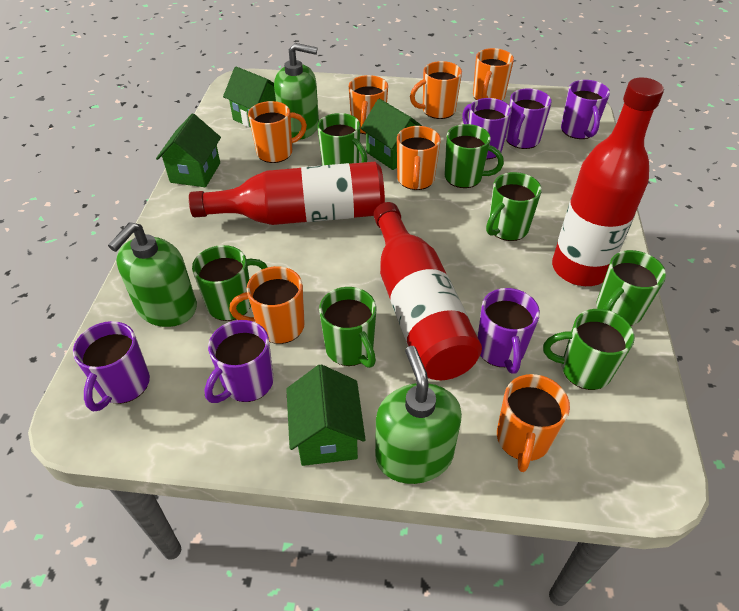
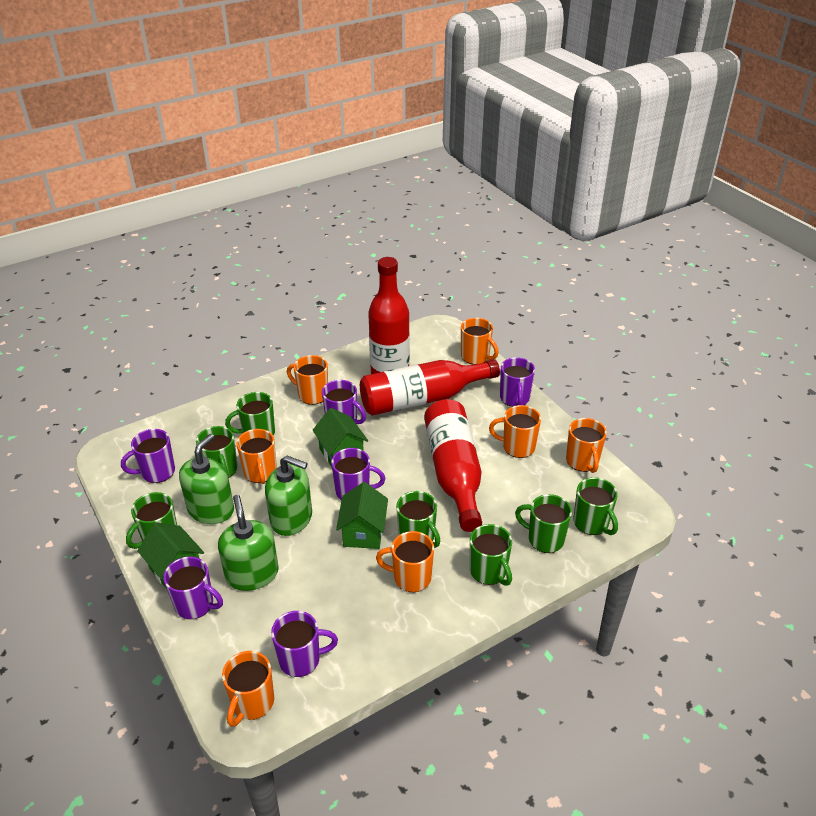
green house: 4 -> 3

